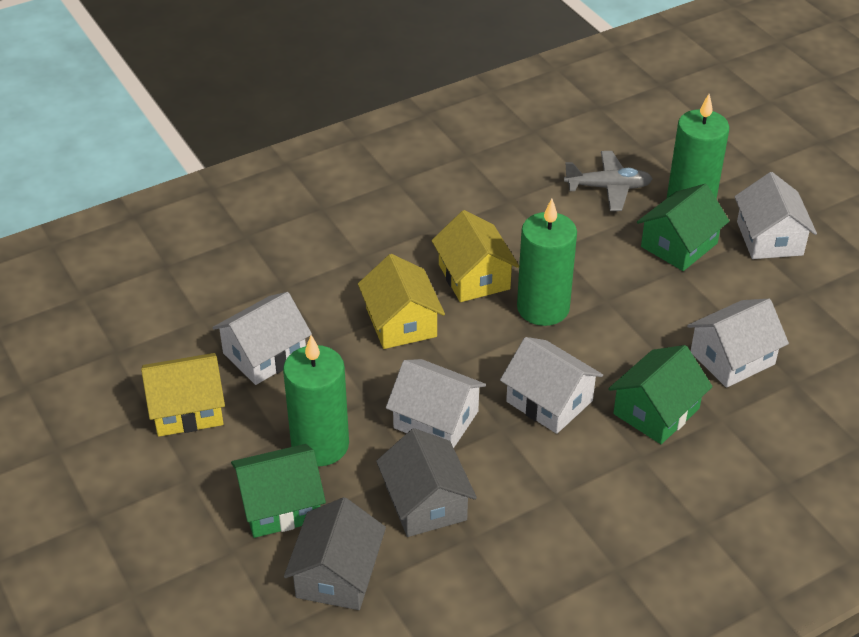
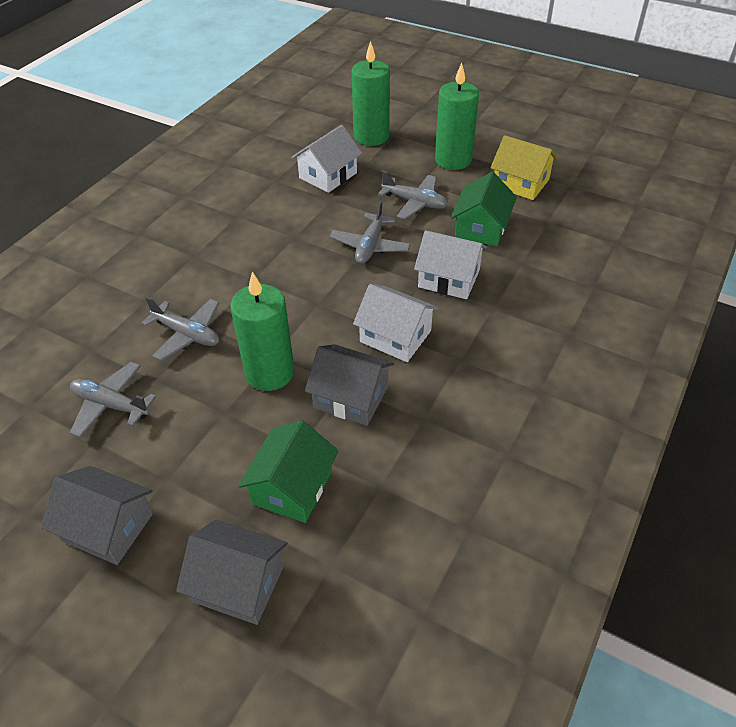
green house: 3 -> 2
grey house: 2 -> 3
grey plane: 1 -> 4
white house: 5 -> 3
yellow house: 3 -> 1

